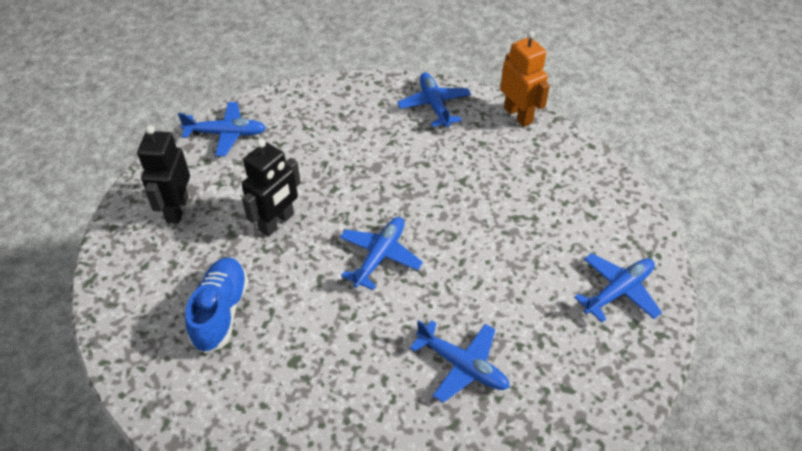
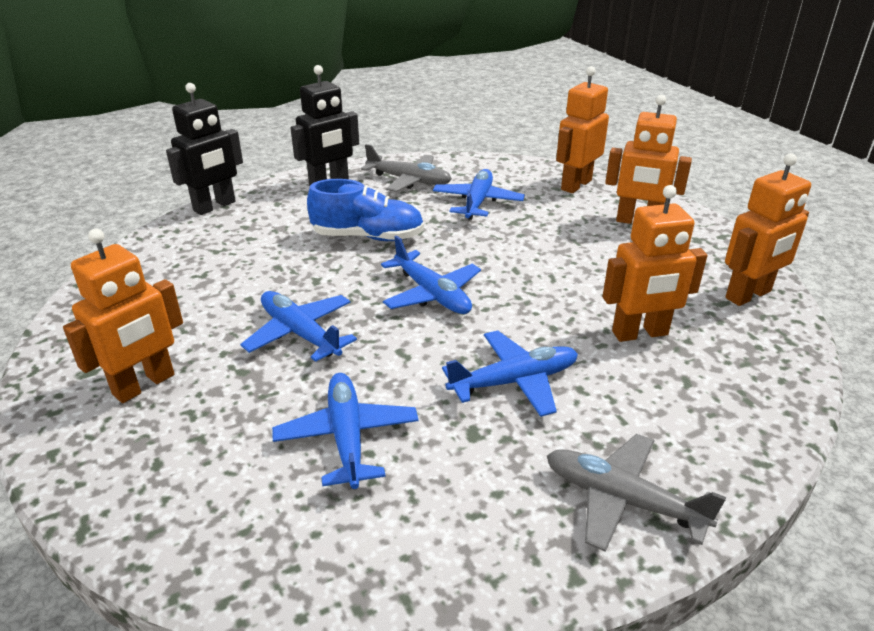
grey plane: 0 -> 2
orange robot: 1 -> 5

